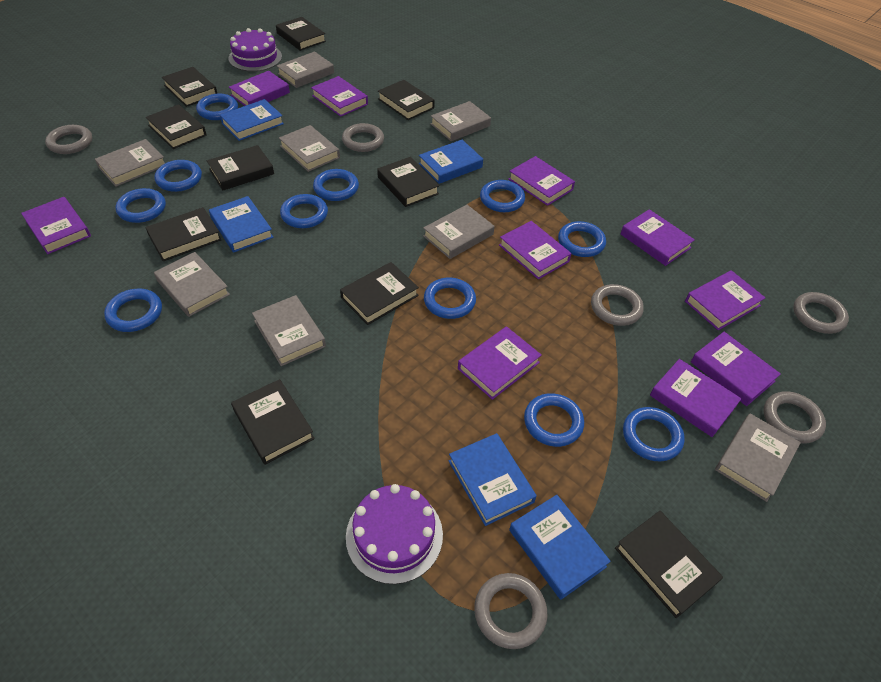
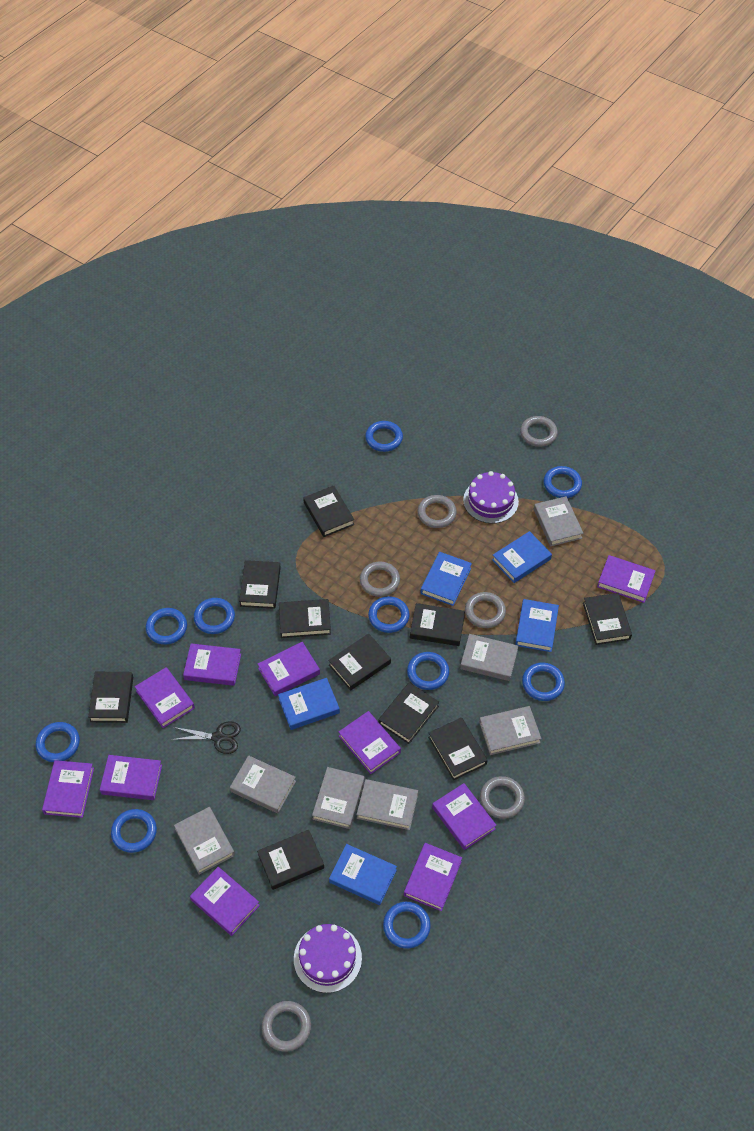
black scissors: 0 -> 1
blue ring: 11 -> 10
grey book: 8 -> 7

